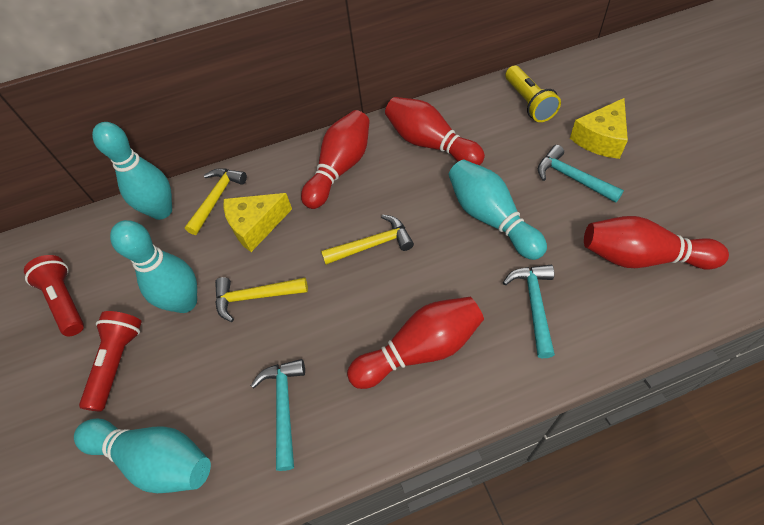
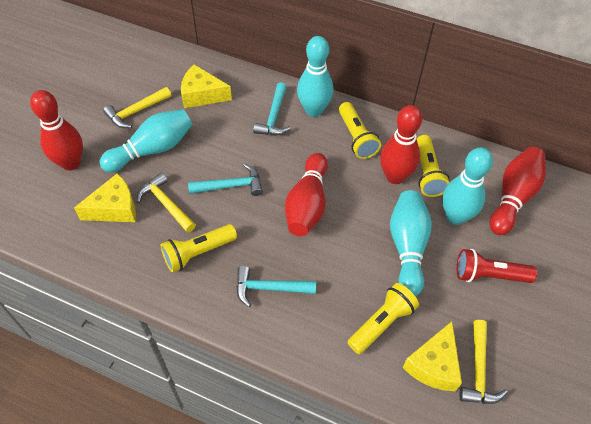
red flashlight: 2 -> 1
yellow cheese: 2 -> 3
yellow flashlight: 1 -> 4

